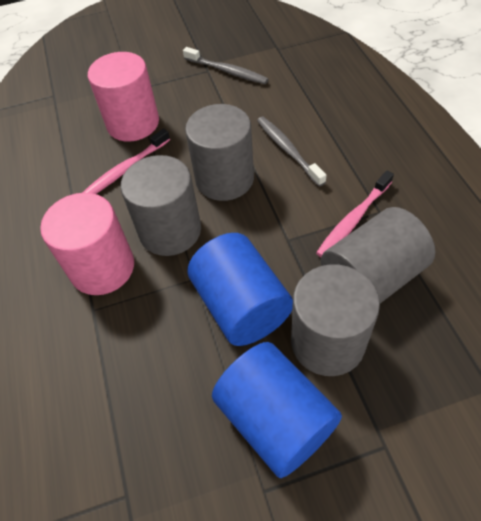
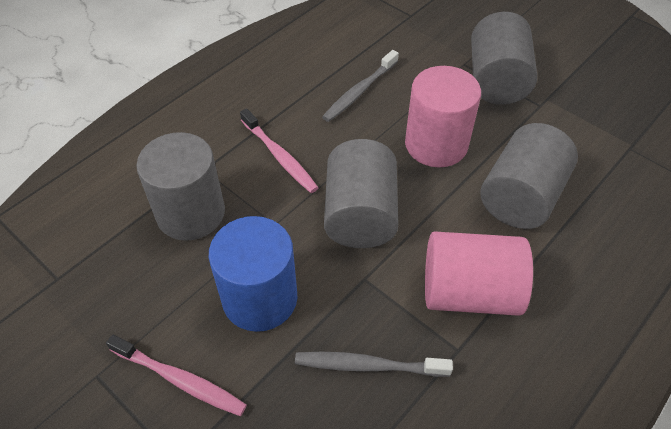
blue cylinder: 2 -> 1

